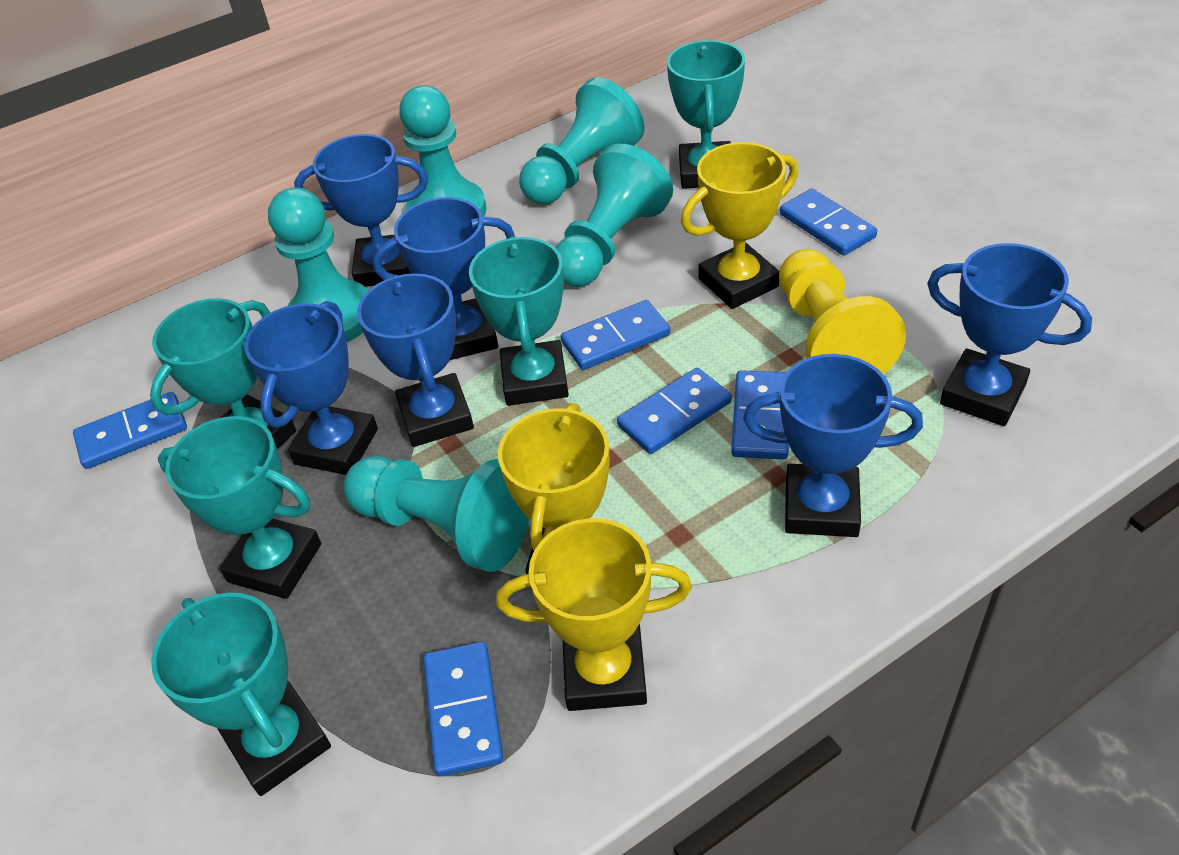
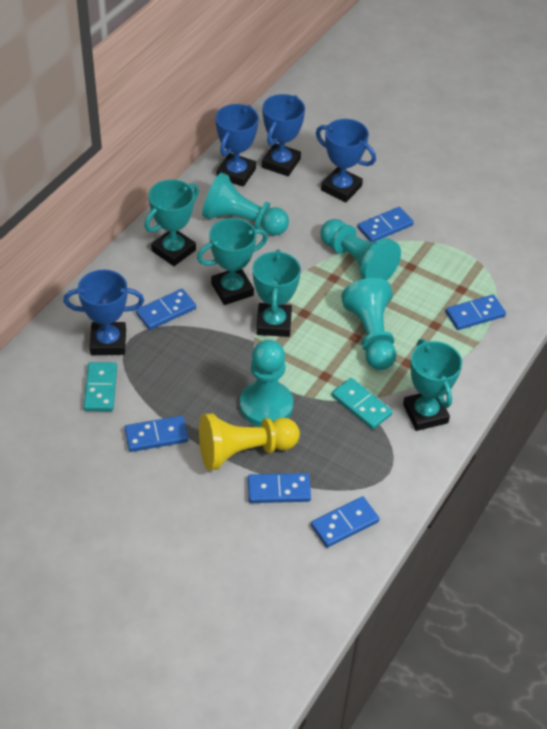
blue trophy: 6 -> 4
turquoise domino: 0 -> 2
turquoise pawn: 5 -> 4
turquoise trophy: 5 -> 4
yellow trophy: 3 -> 0

